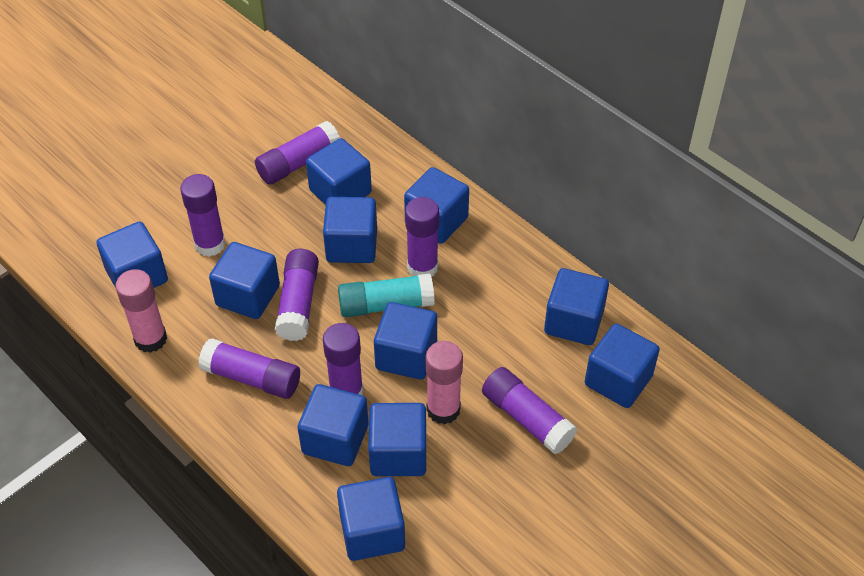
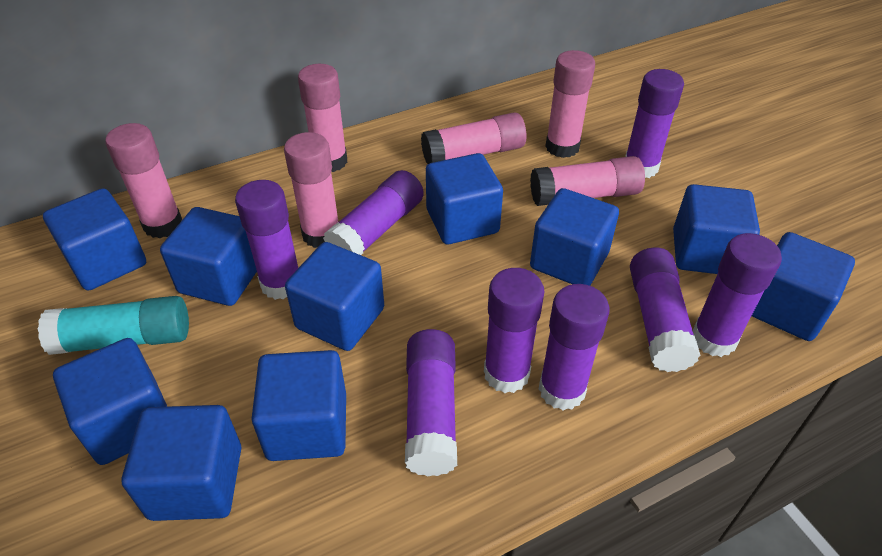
blue cube: 11 -> 10
pink glue stick: 2 -> 6
purple glue stick: 7 -> 8

